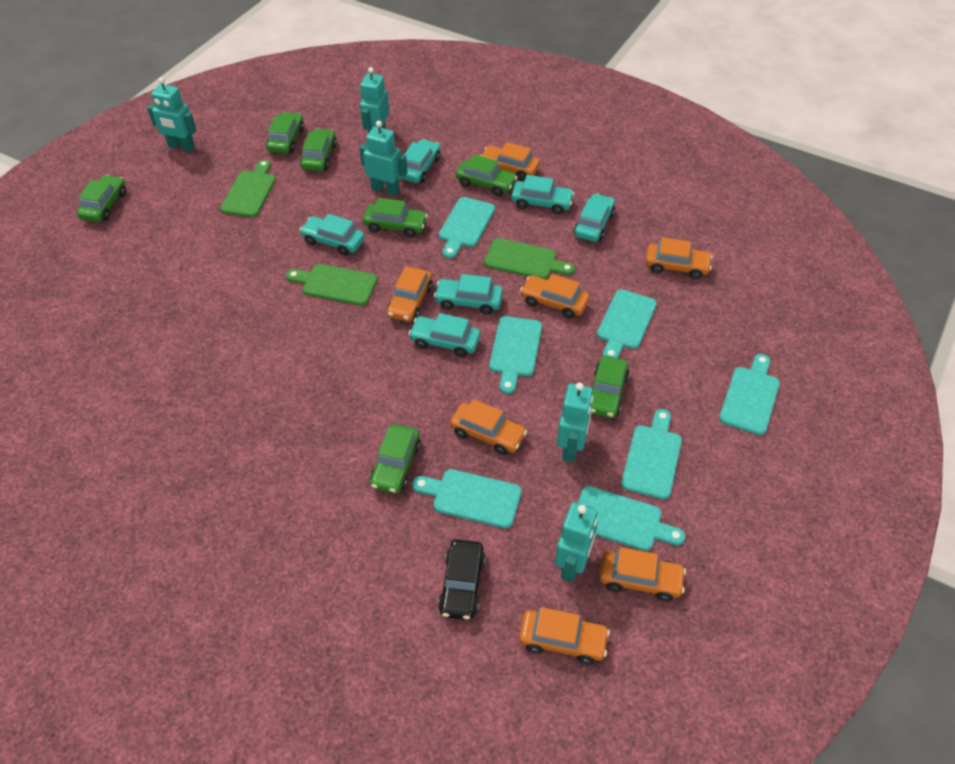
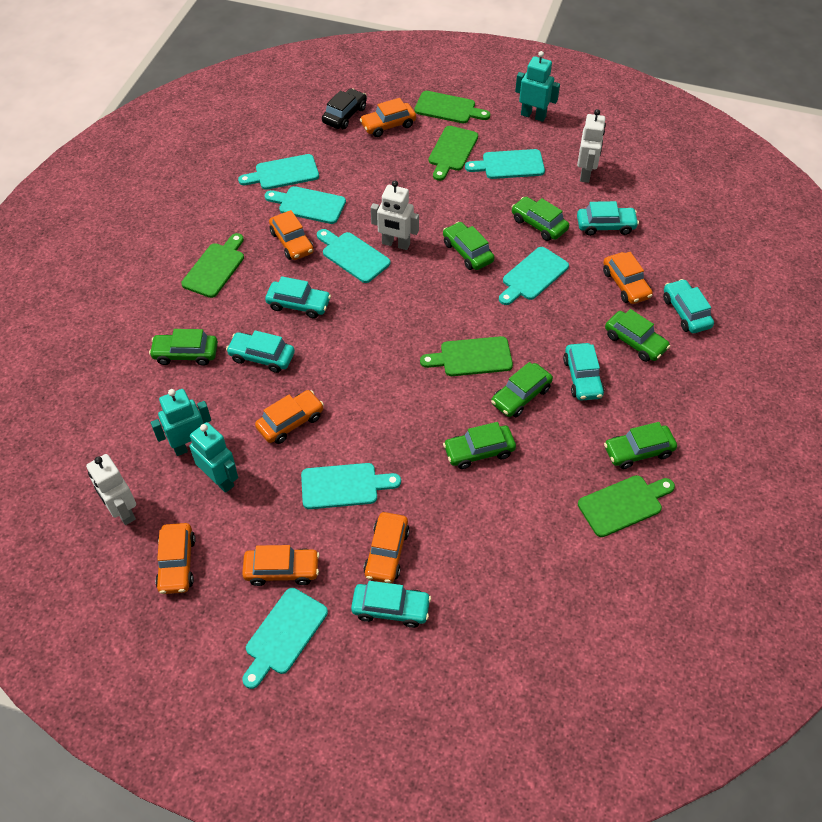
green cutting board: 3 -> 5
turquoise robot: 5 -> 3
white robot: 0 -> 3

